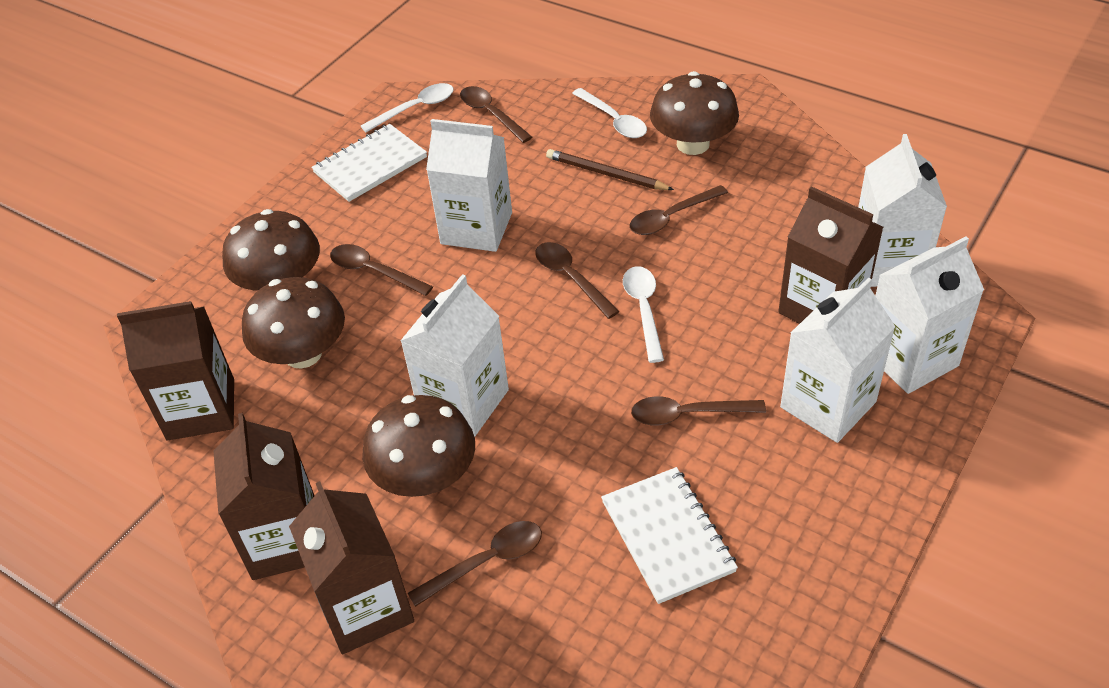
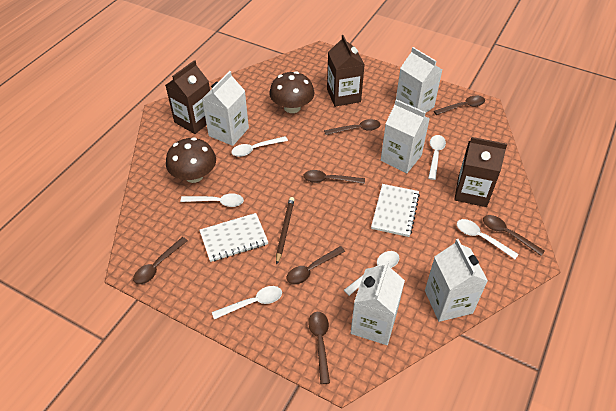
brown carton: 4 -> 3
brown mushroom: 4 -> 2
brown spoon: 6 -> 7
white spoon: 3 -> 6

